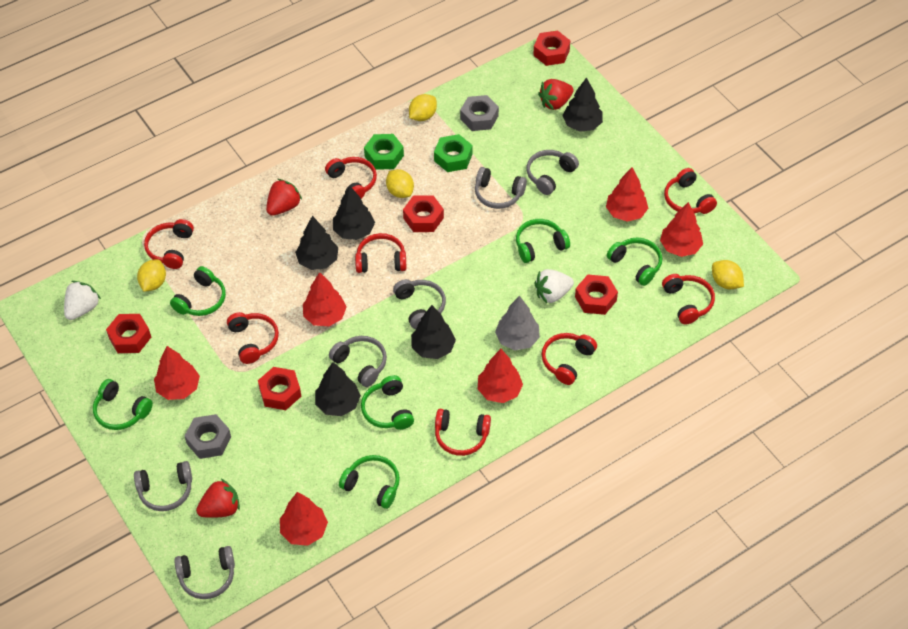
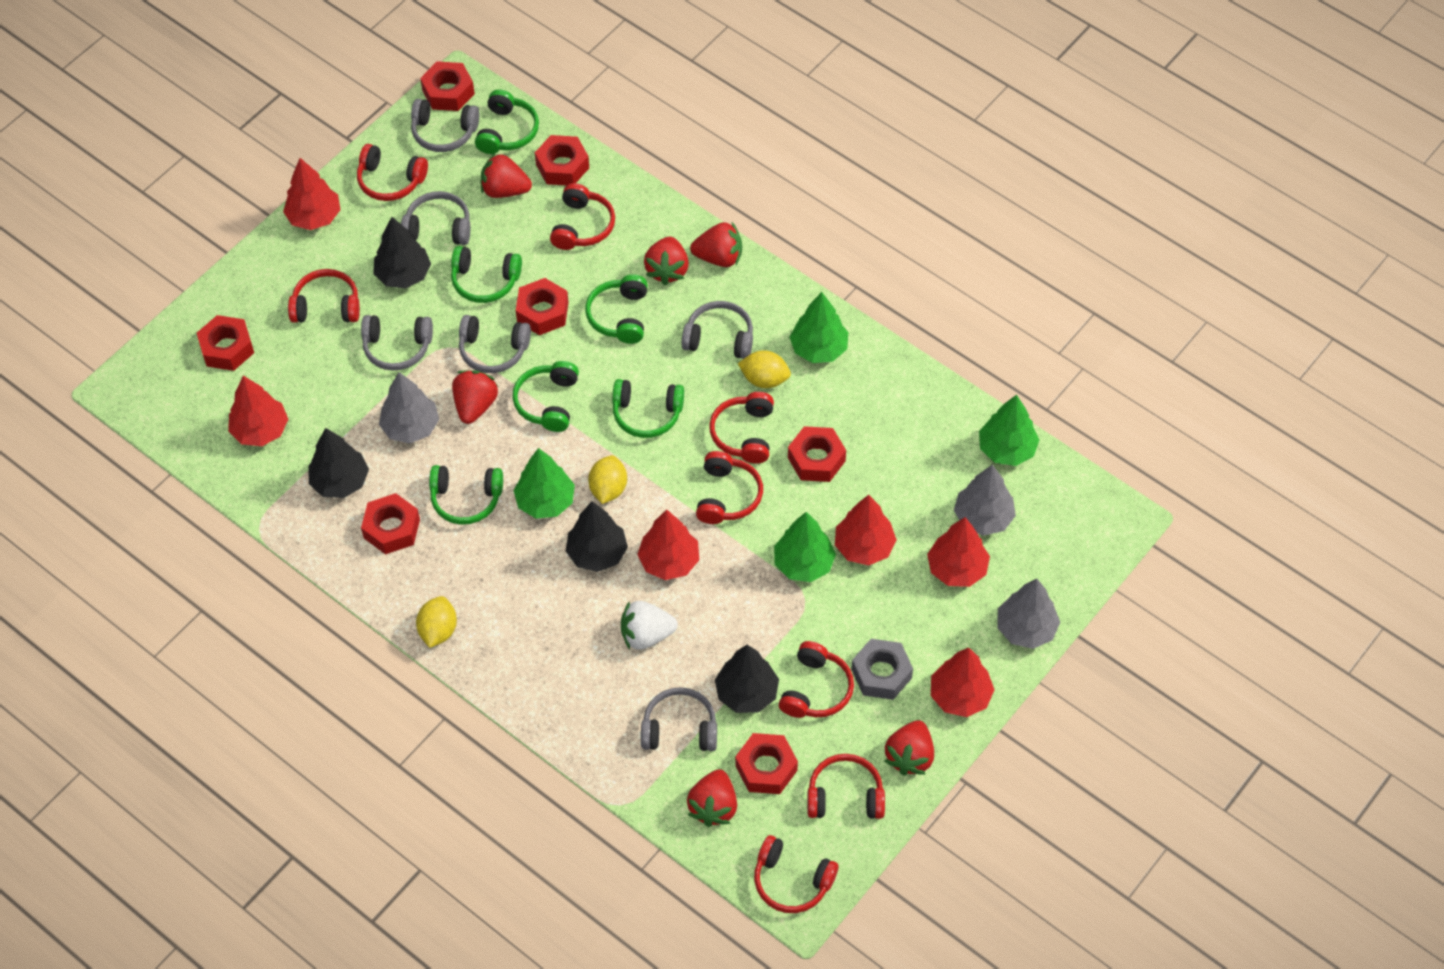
black tree: 5 -> 4
green nut: 2 -> 0
green tree: 0 -> 4
grey nut: 2 -> 1
grey tree: 1 -> 3
red nut: 5 -> 7
red strawberry: 3 -> 6
white strawberry: 2 -> 1
yellow lemon: 4 -> 3

